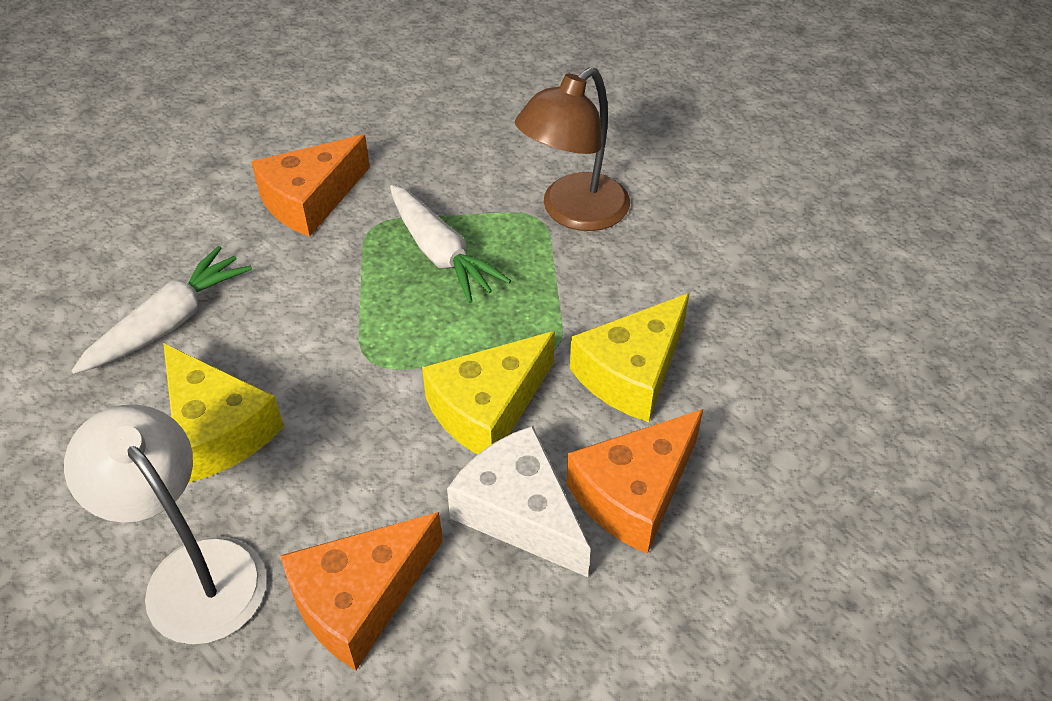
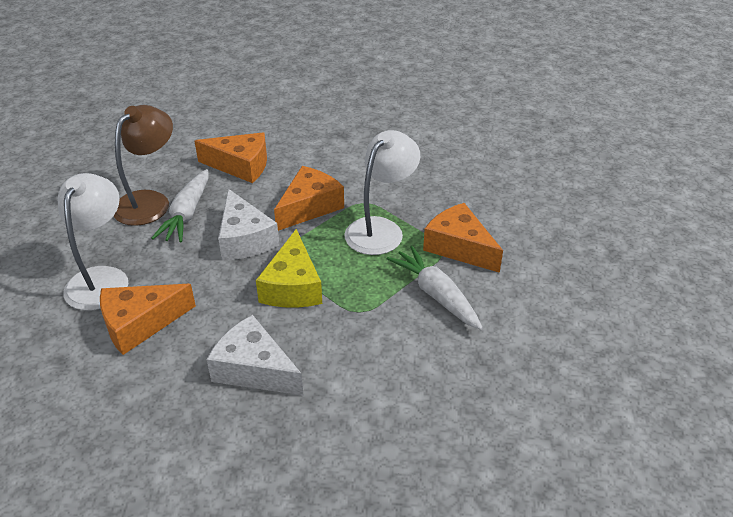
orange cheese: 3 -> 4
white cheese: 1 -> 2
white lamp: 1 -> 2
yellow cheese: 3 -> 1

